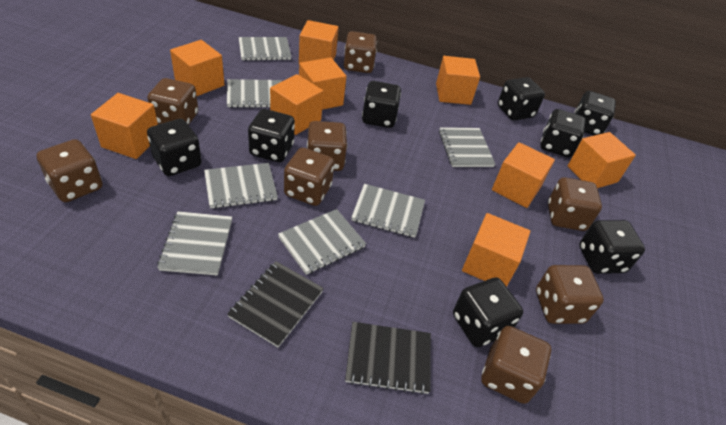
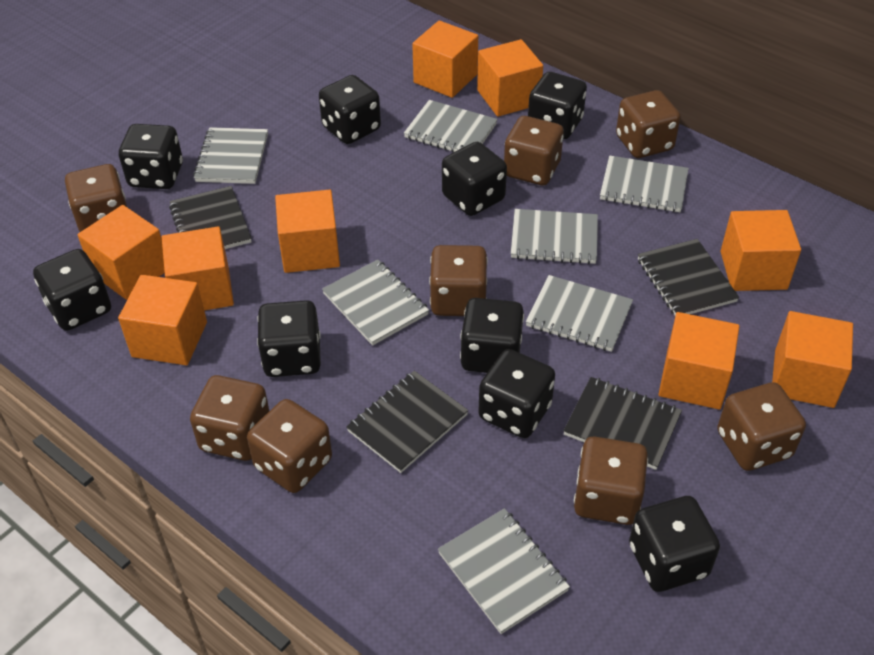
black dice: 8 -> 9
black notebook: 2 -> 4

